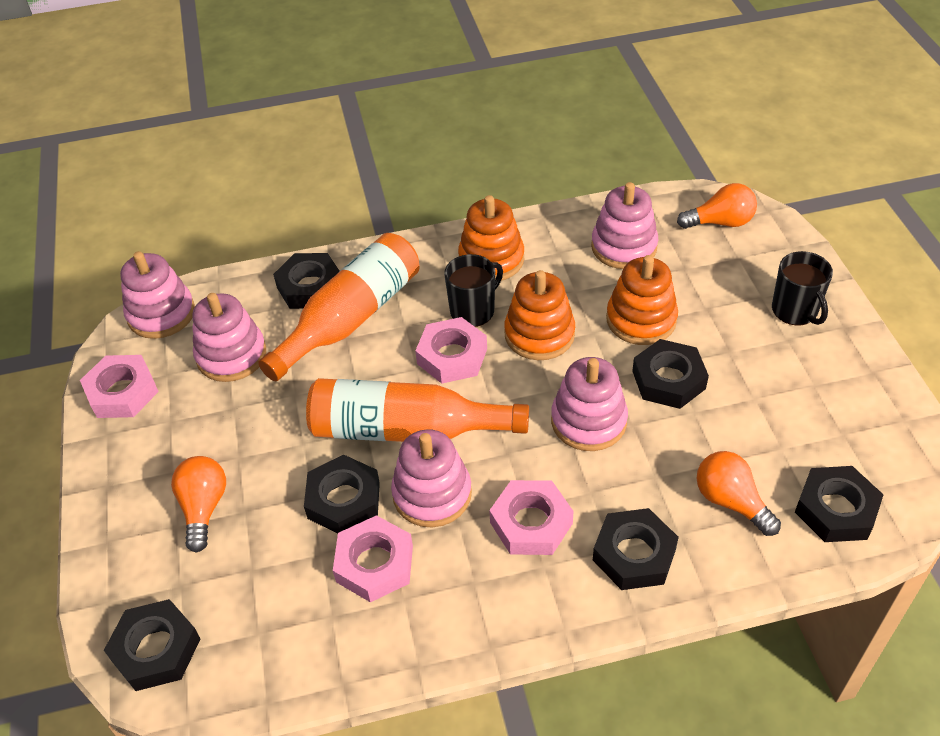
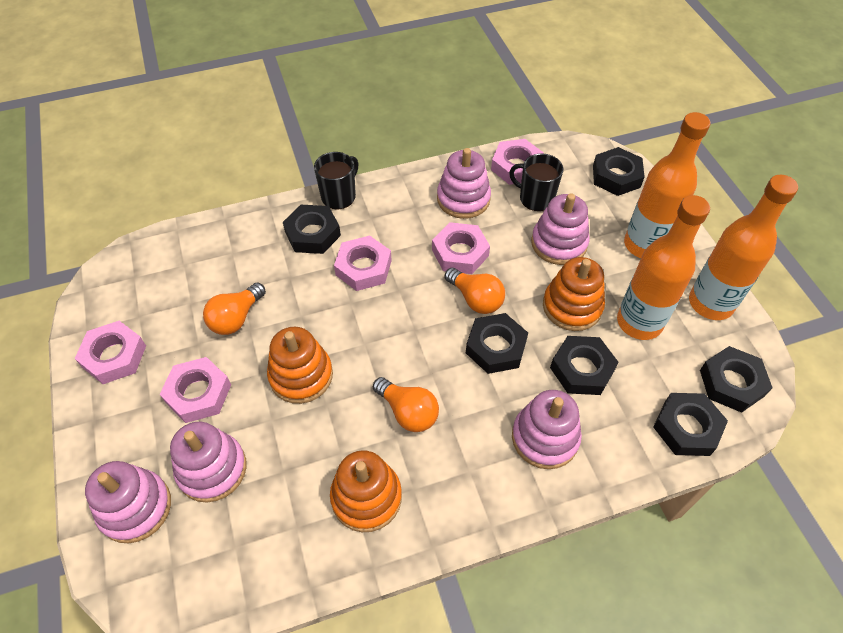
orange bottle: 2 -> 3
pink nut: 4 -> 5

